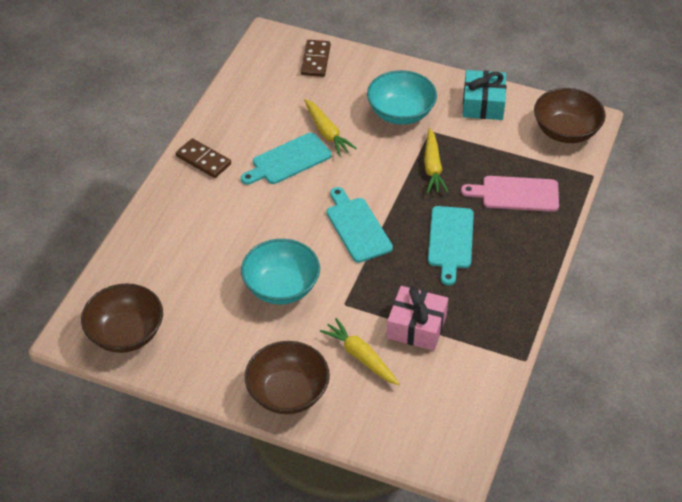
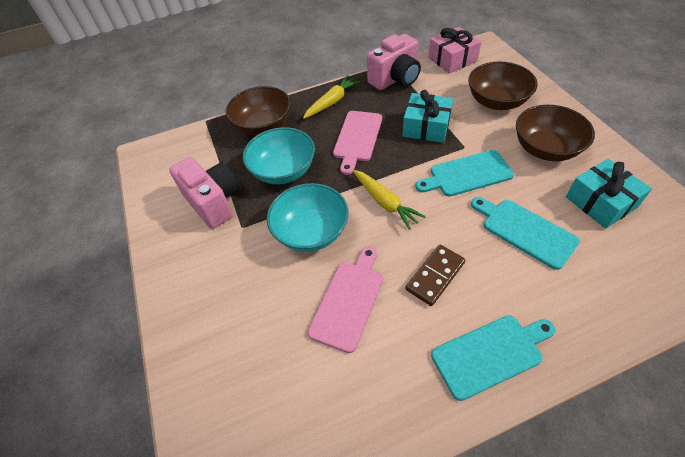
brown domino: 2 -> 1
pink camera: 0 -> 2
pink cutting board: 1 -> 2
turquoise gift: 1 -> 2
yellow carrot: 3 -> 2

